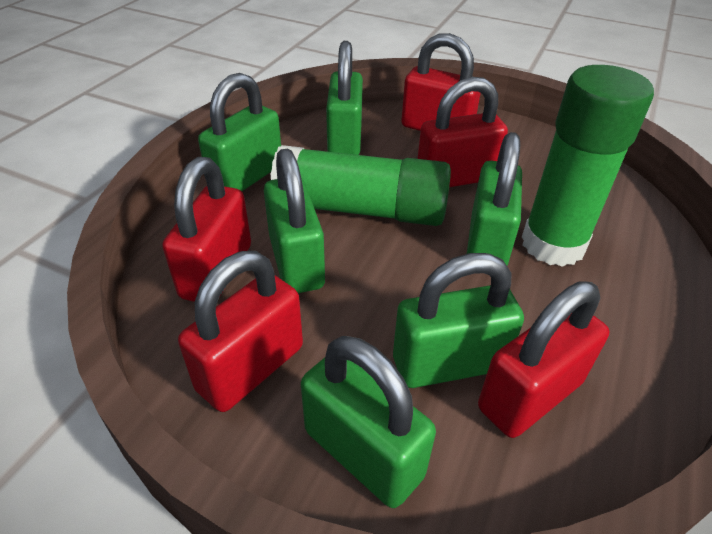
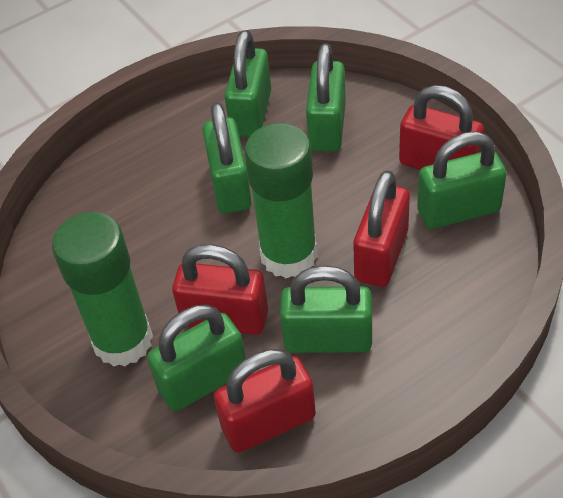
red padlock: 5 -> 4

